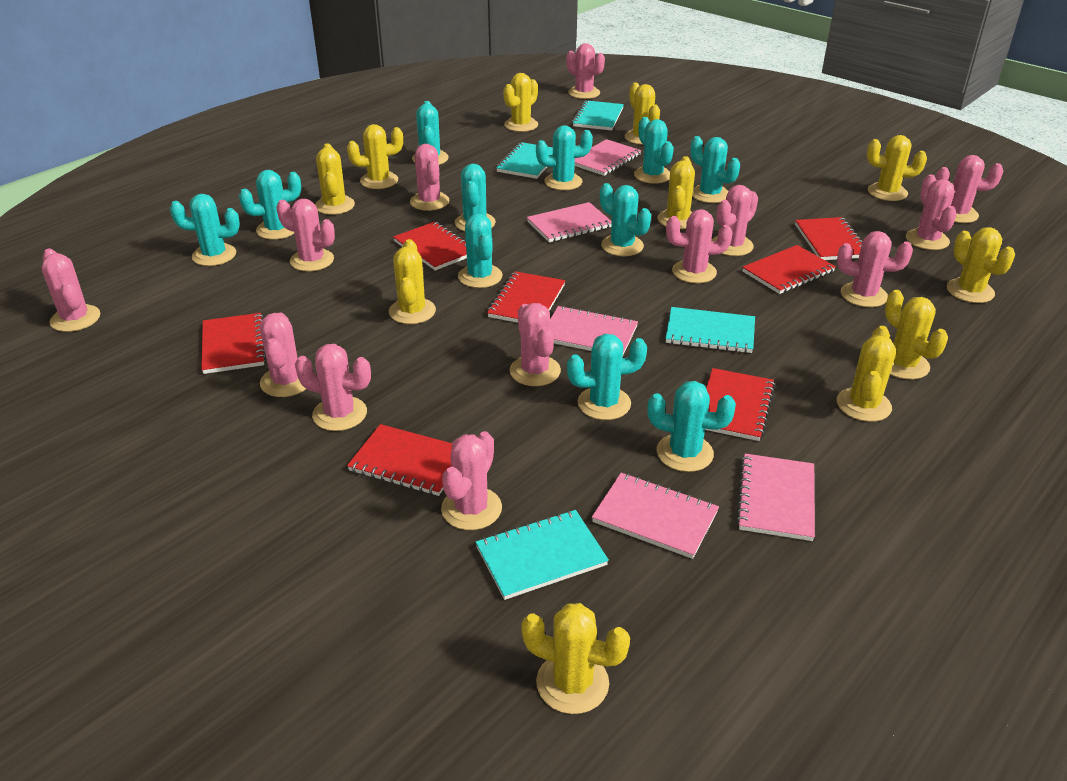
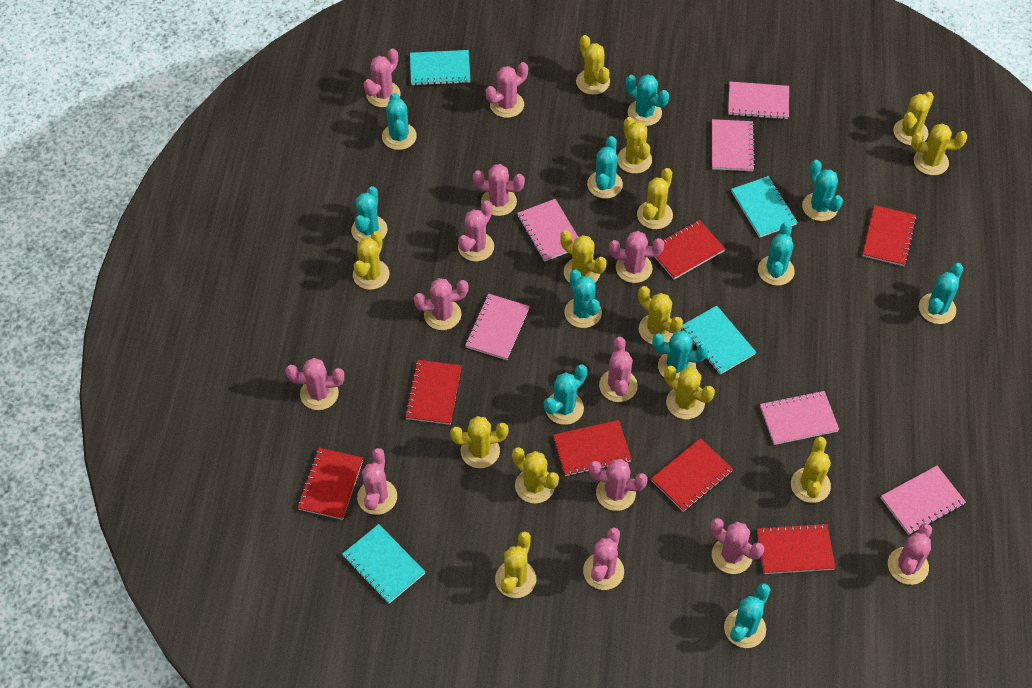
pink notebook: 5 -> 6
yellow cactus: 11 -> 13

